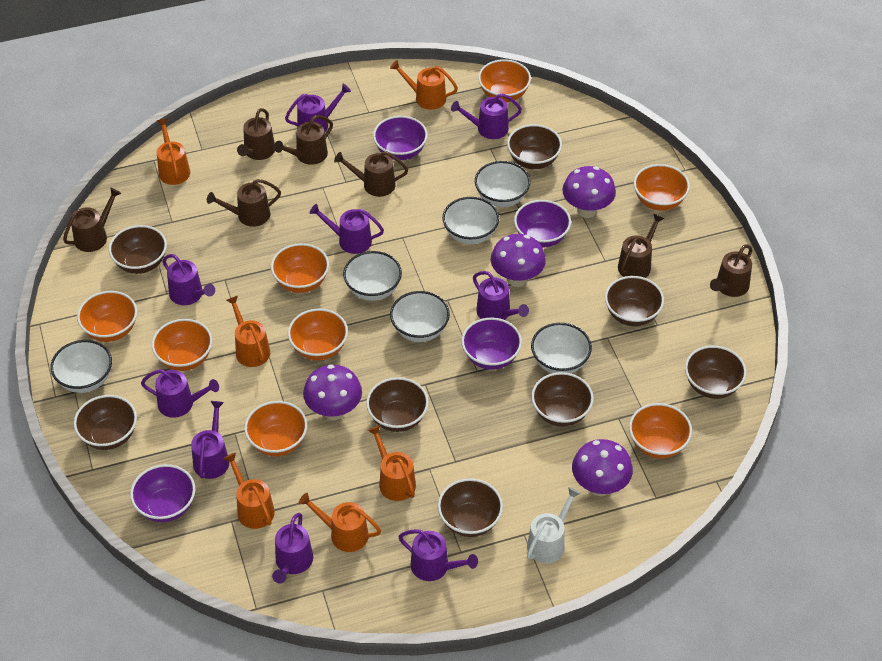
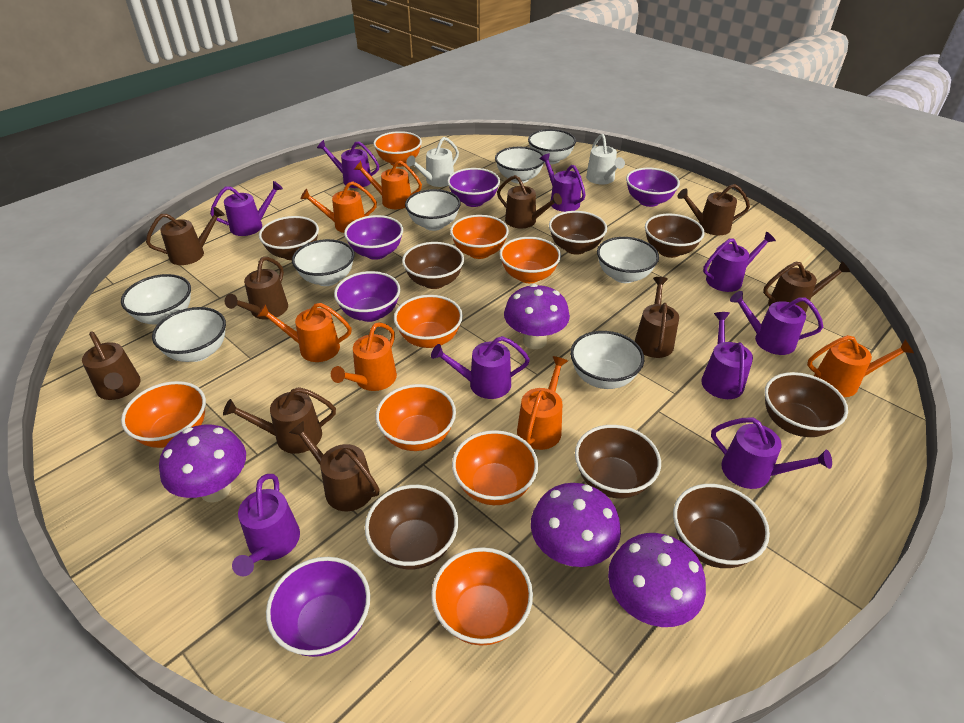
brown watering can: 7 -> 9
purple bowl: 4 -> 5
white bowl: 6 -> 8
white watering can: 1 -> 2

